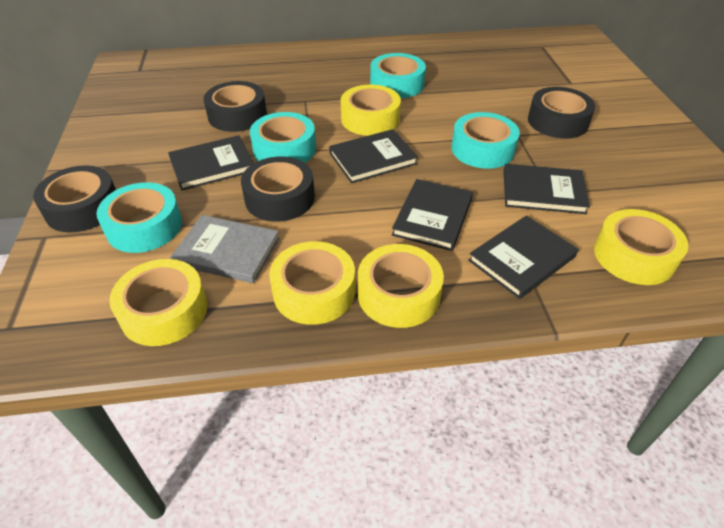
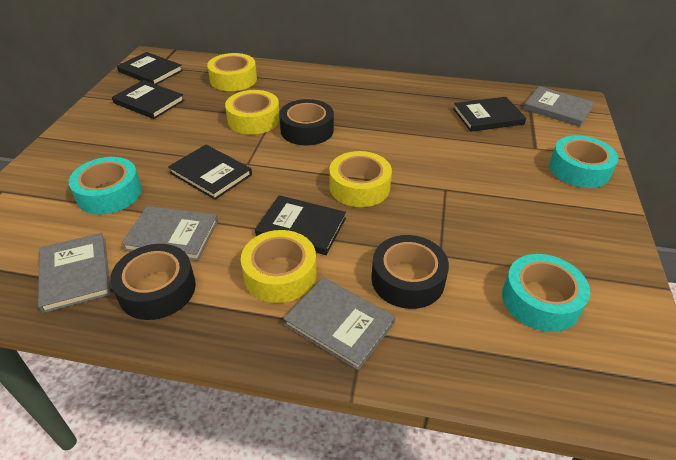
black tape: 4 -> 3
grey book: 1 -> 4
turquoise tape: 4 -> 3
yellow tape: 5 -> 4

